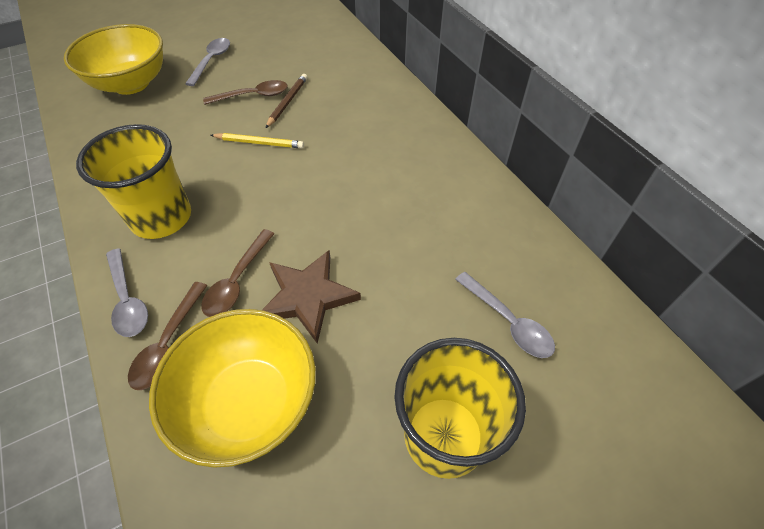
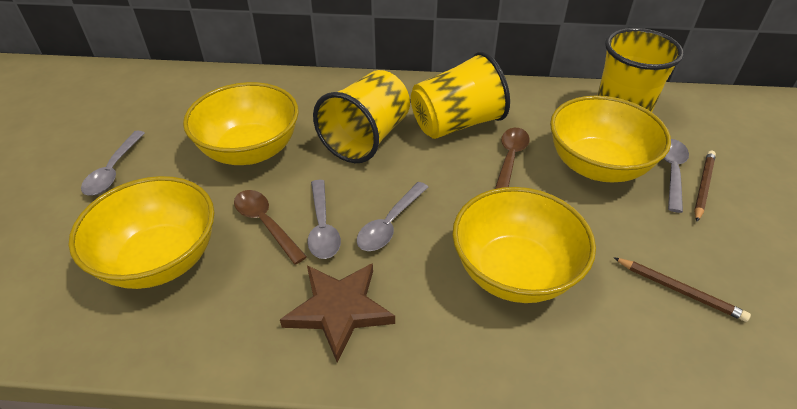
brown pencil: 1 -> 2
brown spoon: 3 -> 2
grey spoon: 3 -> 4
yellow bowl: 2 -> 4
yellow cup: 2 -> 3
yellow pencil: 1 -> 0

